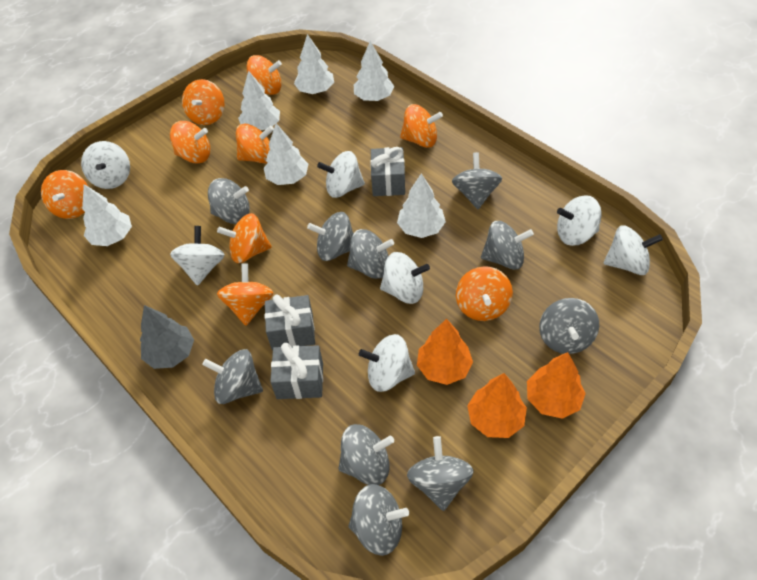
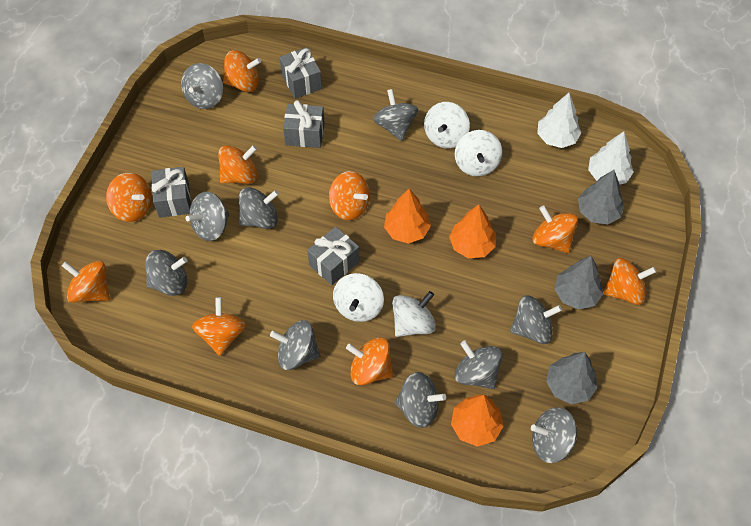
grey gift: 3 -> 4
grey tree: 1 -> 3
white spinning top: 7 -> 4
white tree: 6 -> 2

